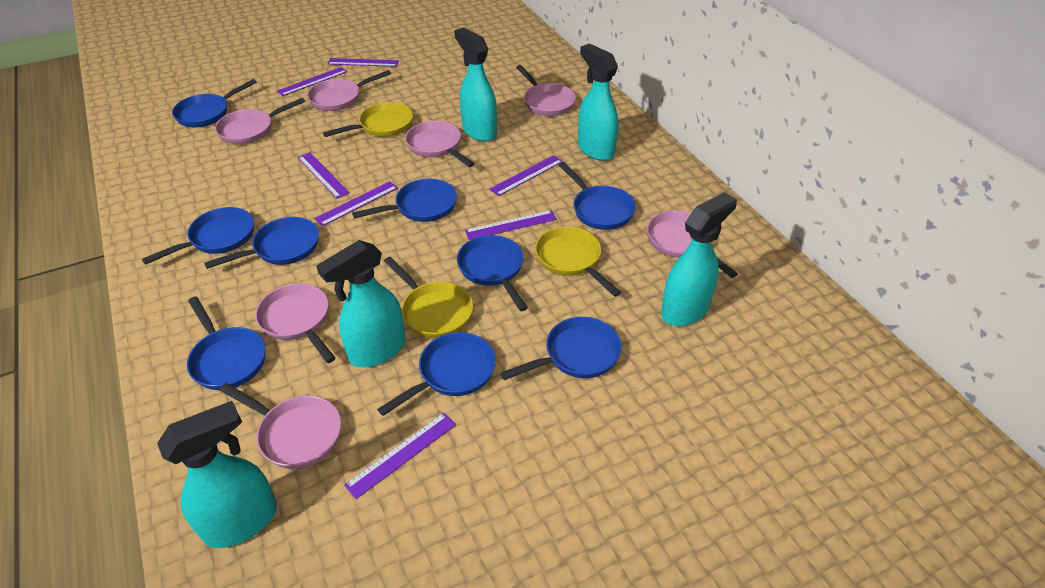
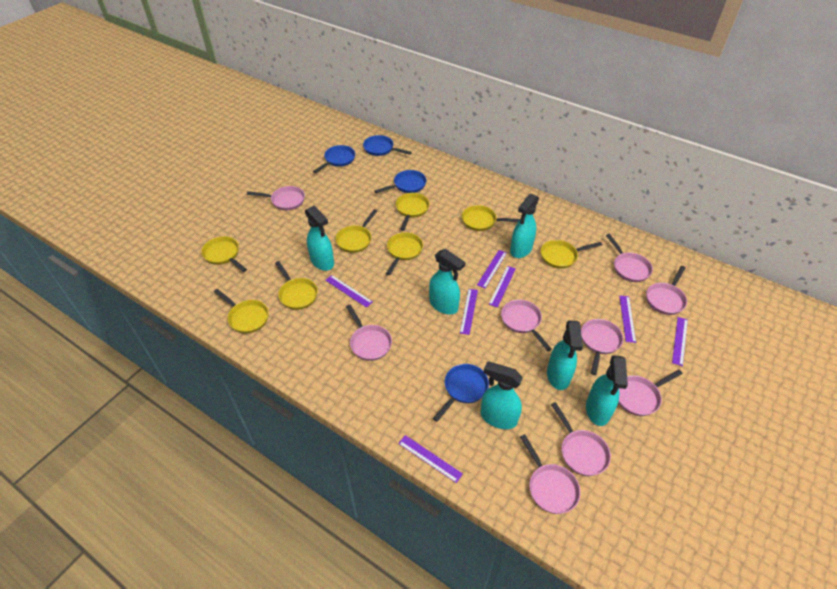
blue pan: 9 -> 4
pink pan: 7 -> 9
turquoise spray bottle: 5 -> 6
yellow pan: 3 -> 8

